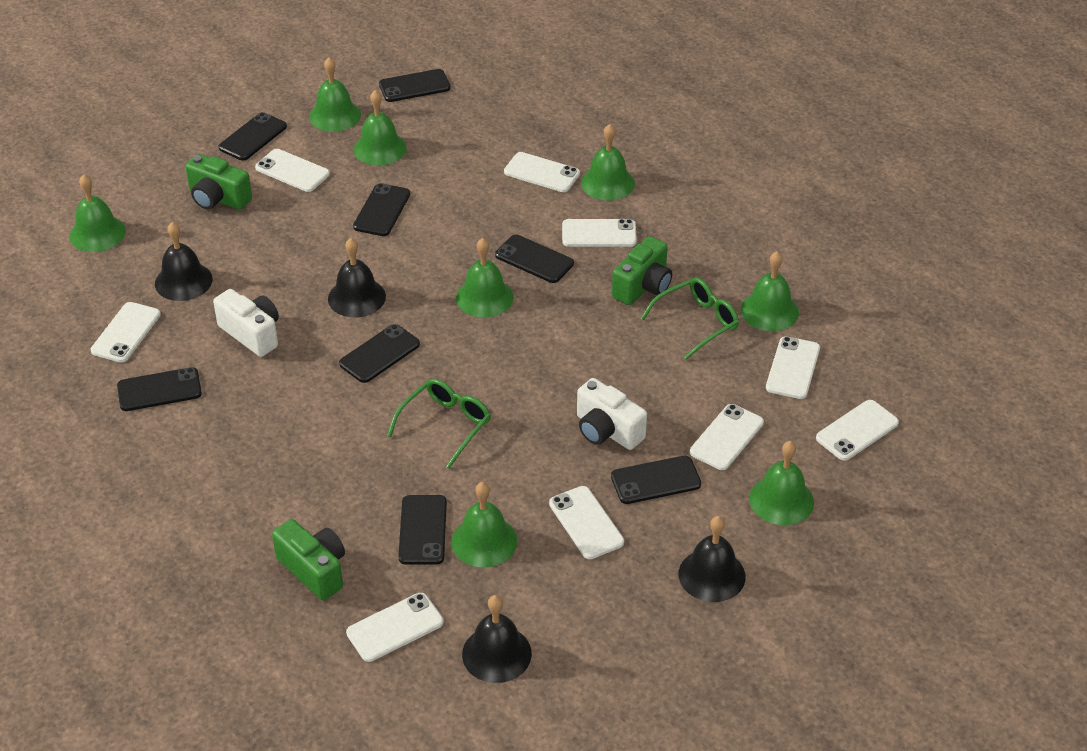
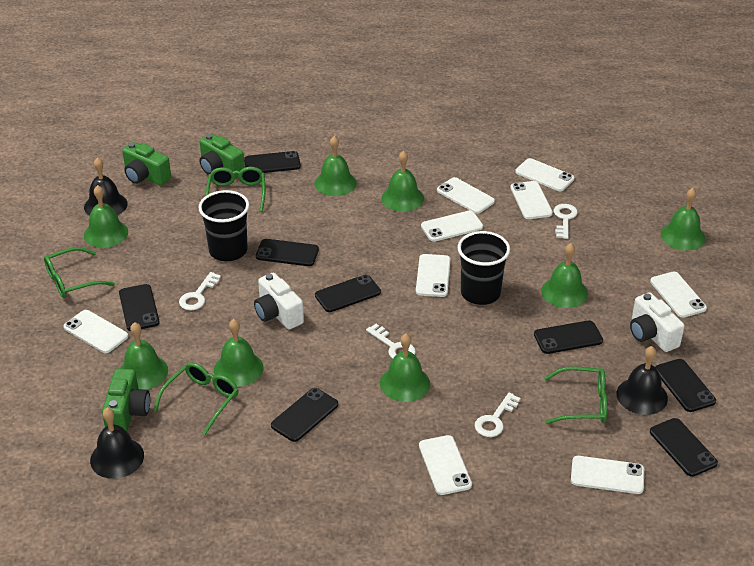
black bell: 4 -> 3
black cup: 0 -> 2
green glasses: 2 -> 4
white key: 0 -> 4

